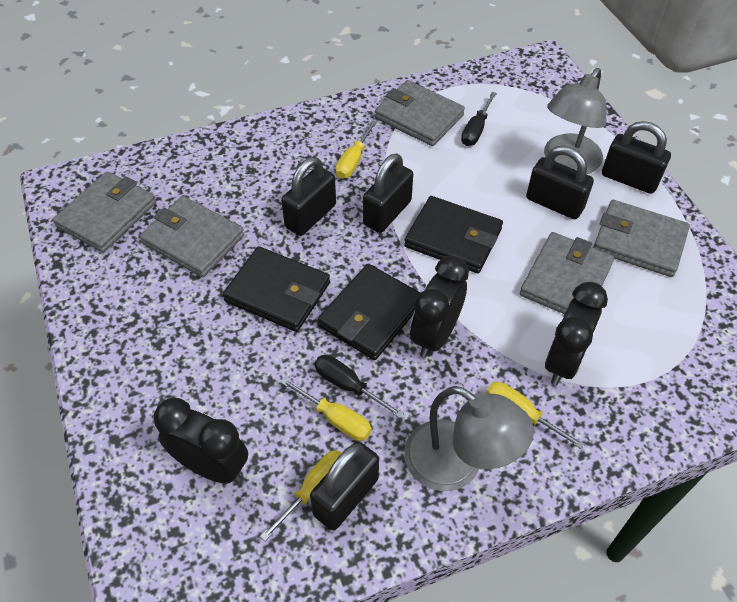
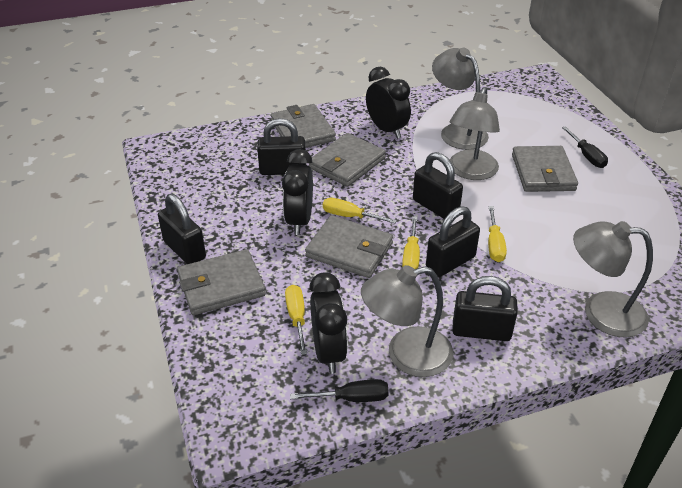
black wallet: 3 -> 0
grey lamp: 2 -> 4

